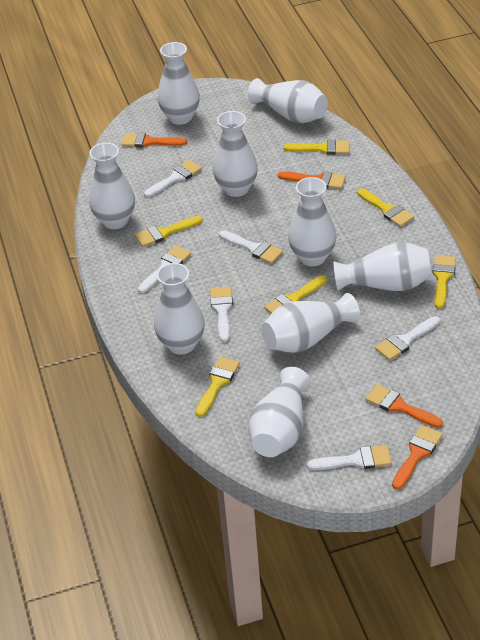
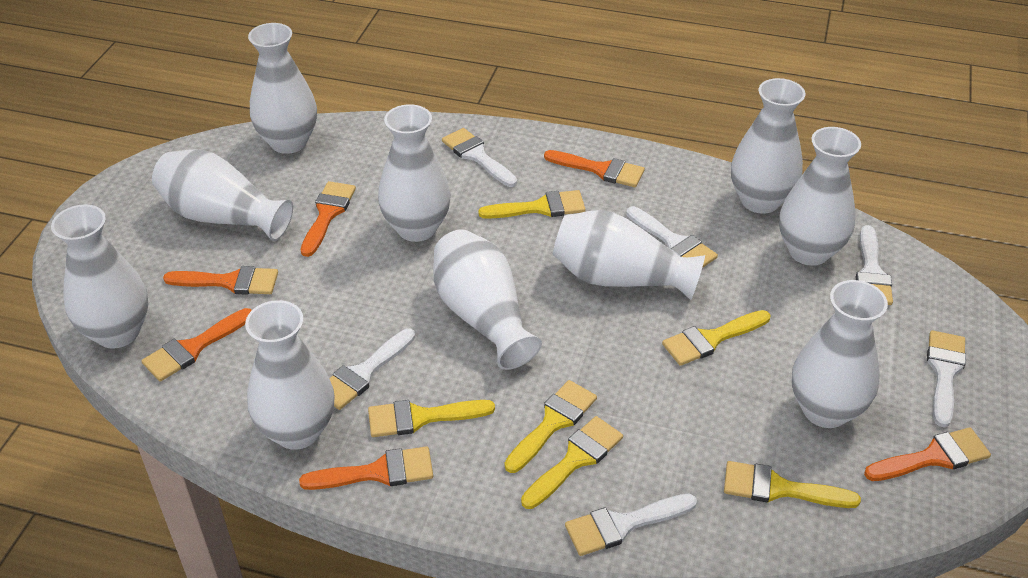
orange brush: 4 -> 6
white vase: 9 -> 10

